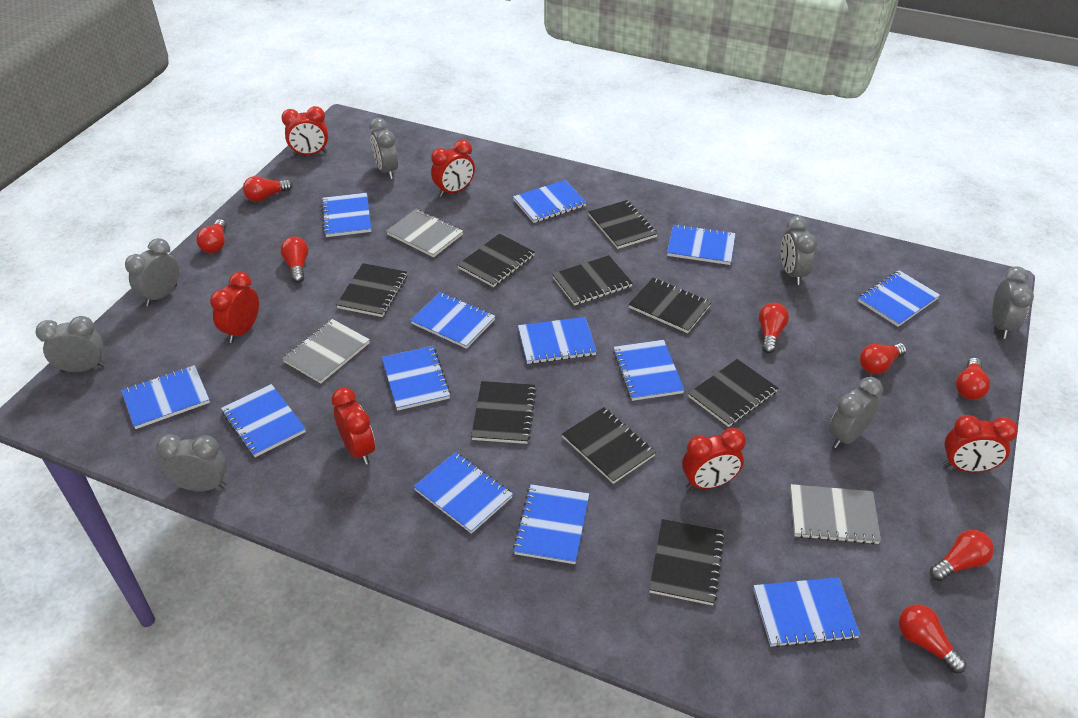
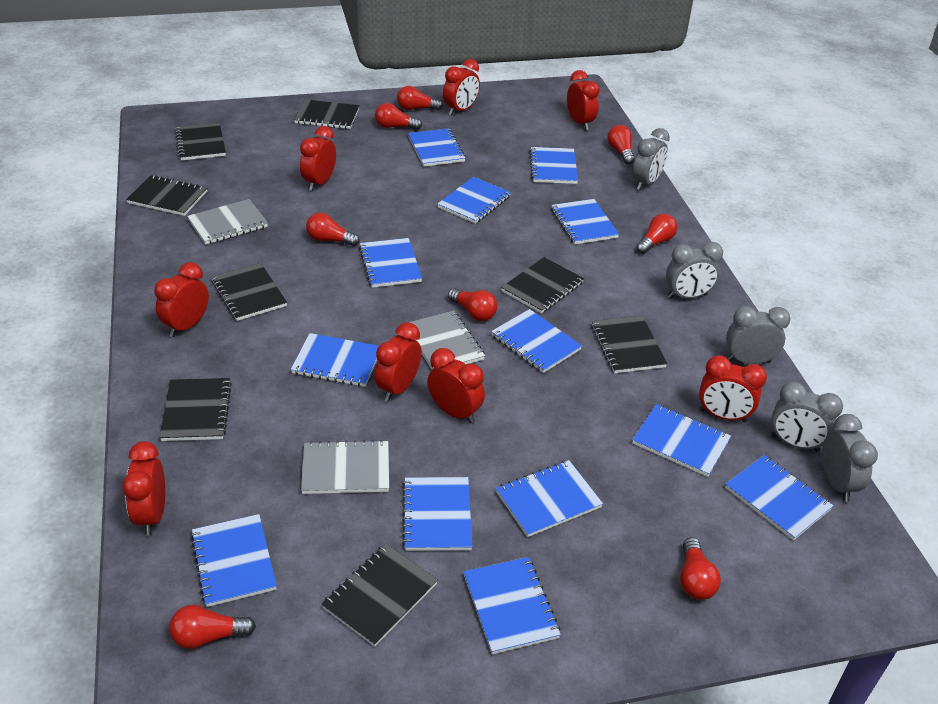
black notebook: 9 -> 8
grey clock: 7 -> 5
red clock: 6 -> 8

